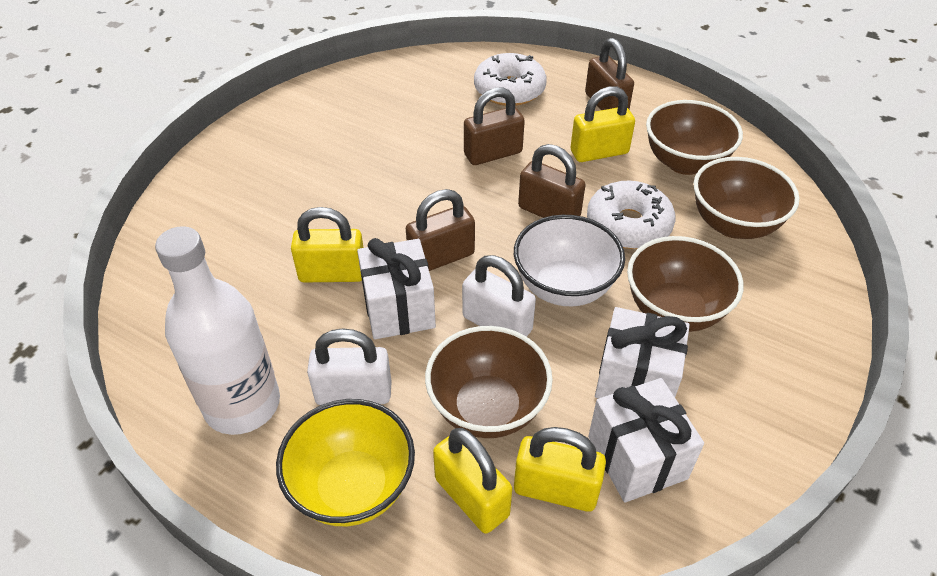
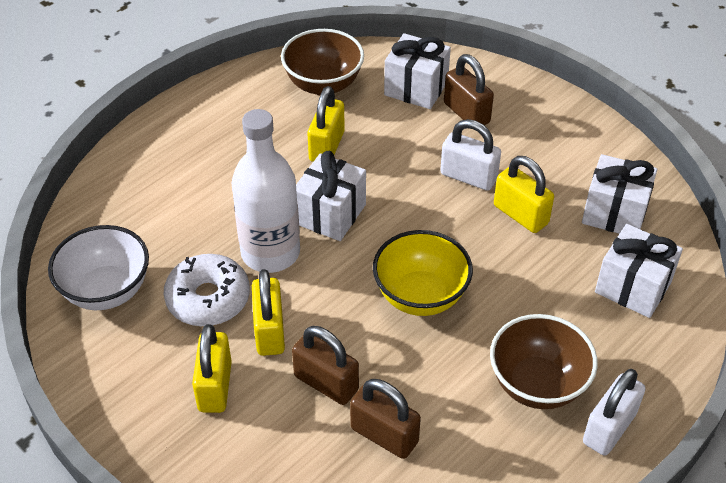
brown bowl: 4 -> 2
brown padlock: 4 -> 3
white donut: 2 -> 1
white gift: 3 -> 4

